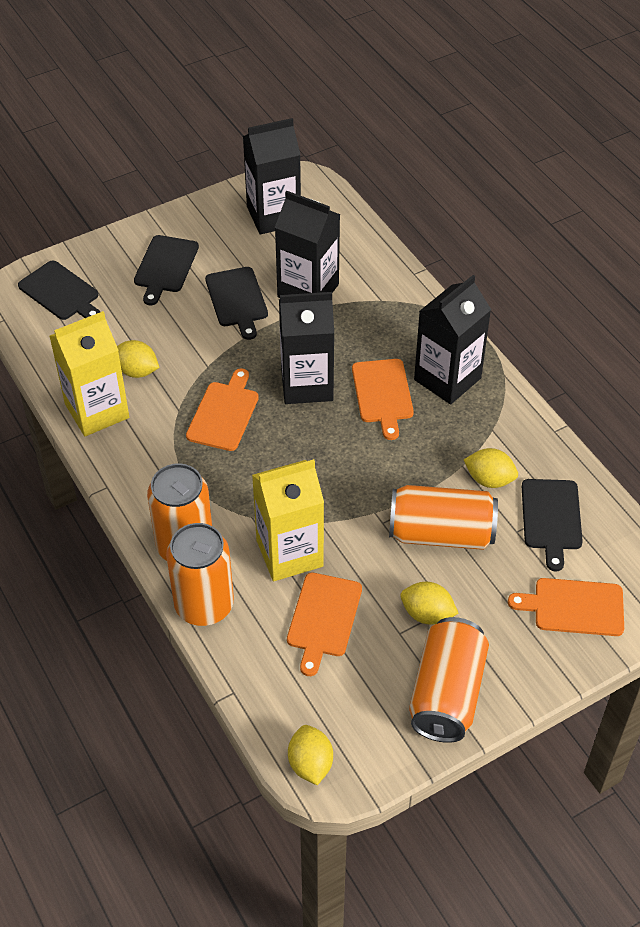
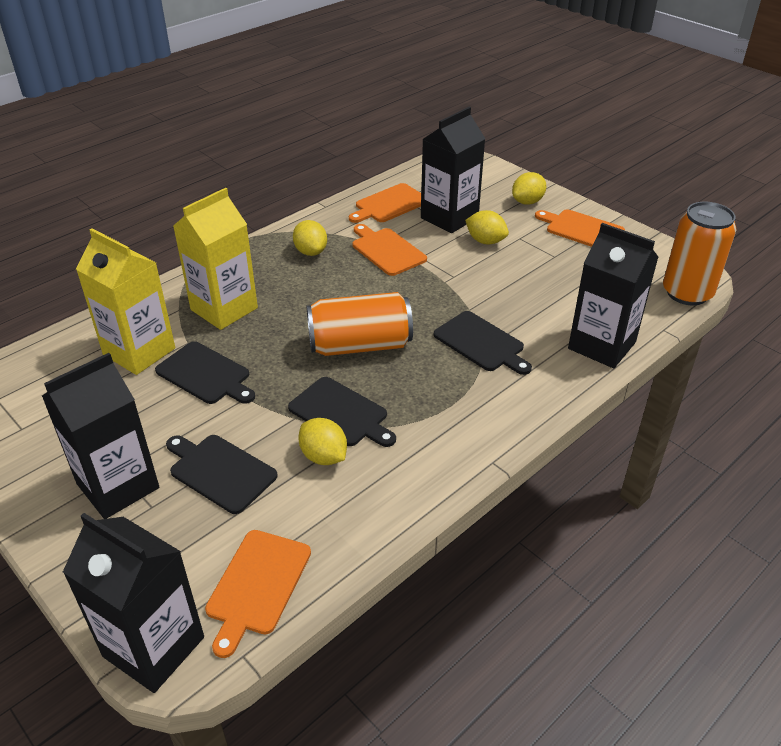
orange can: 4 -> 2

